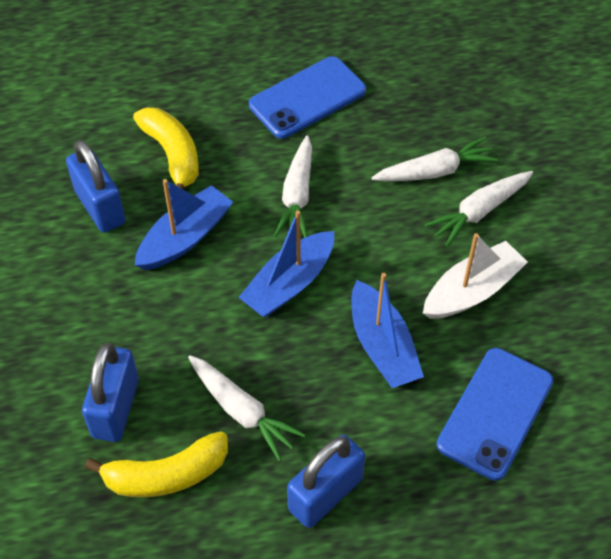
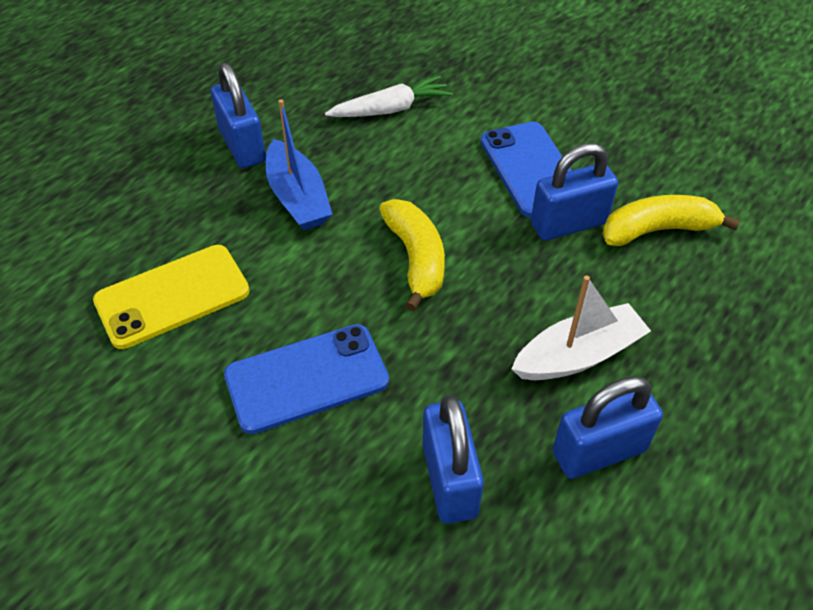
blue boat: 3 -> 1
blue padlock: 3 -> 4
white carrot: 4 -> 1
yellow phone: 0 -> 1

